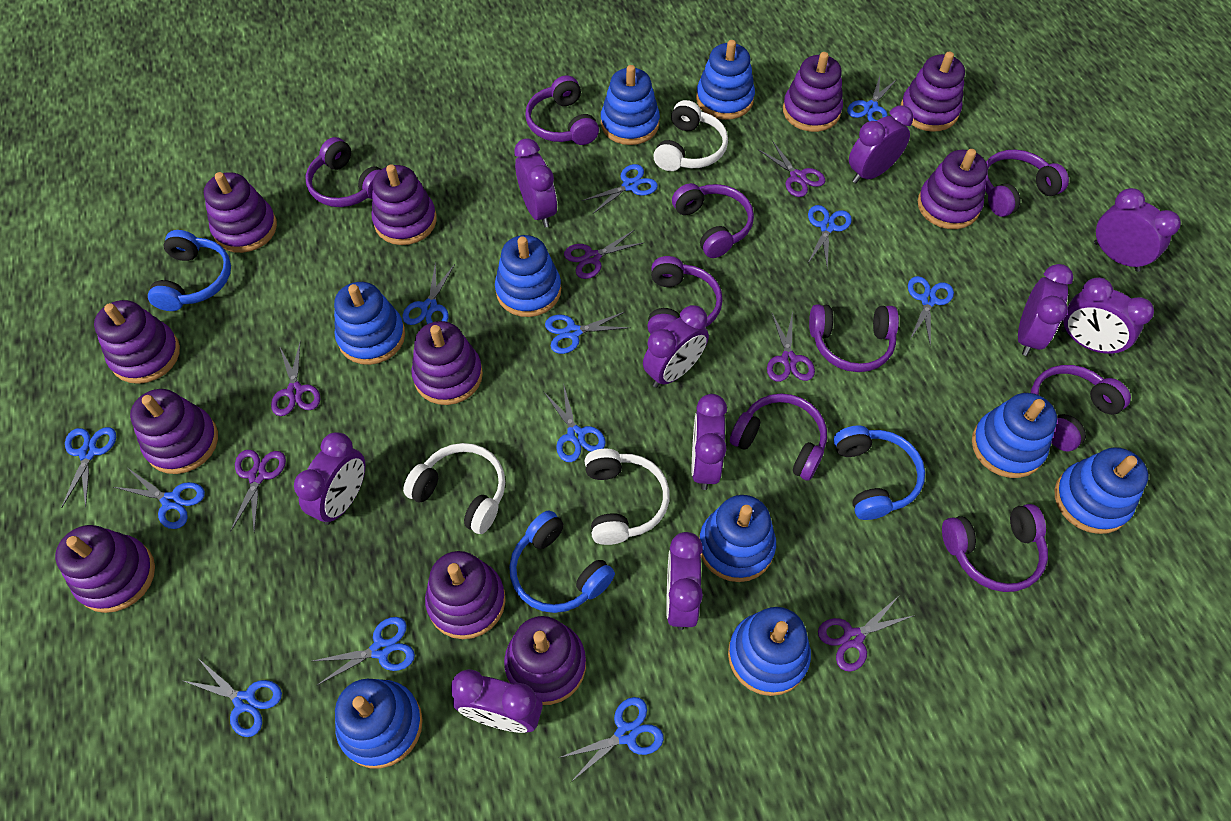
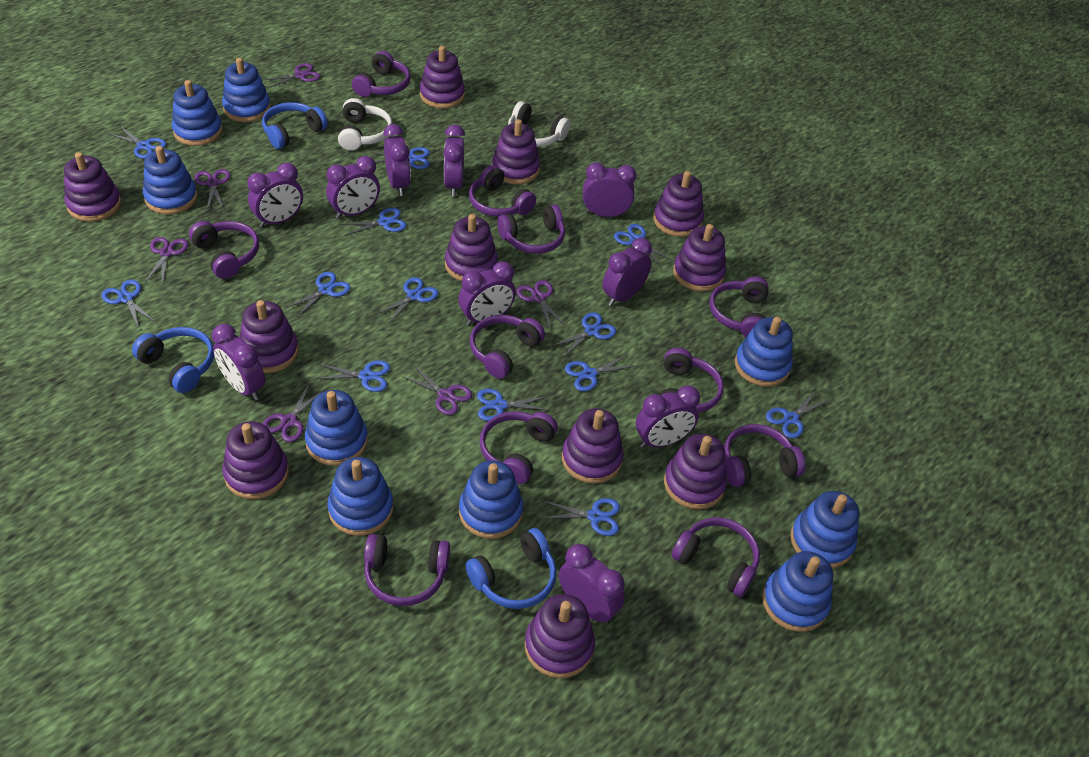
blue scissors: 12 -> 13
purple headphones: 9 -> 11
white headphones: 3 -> 2

